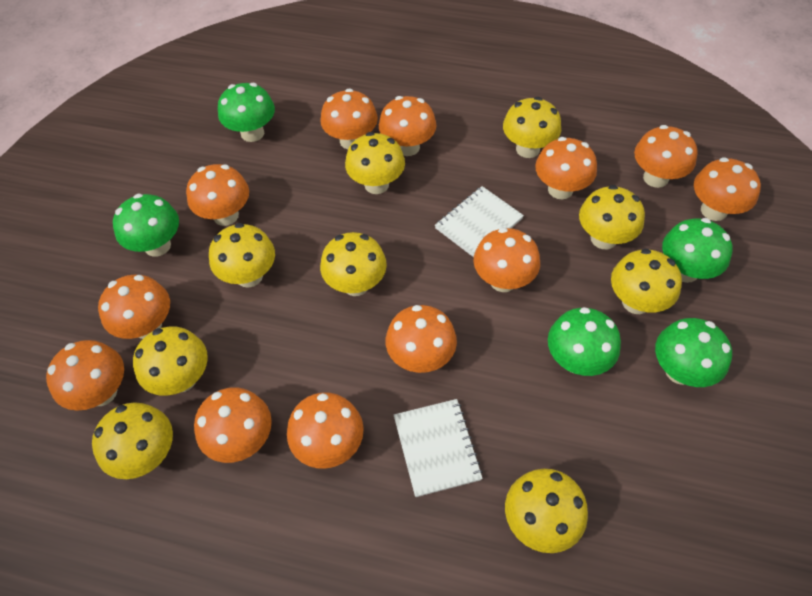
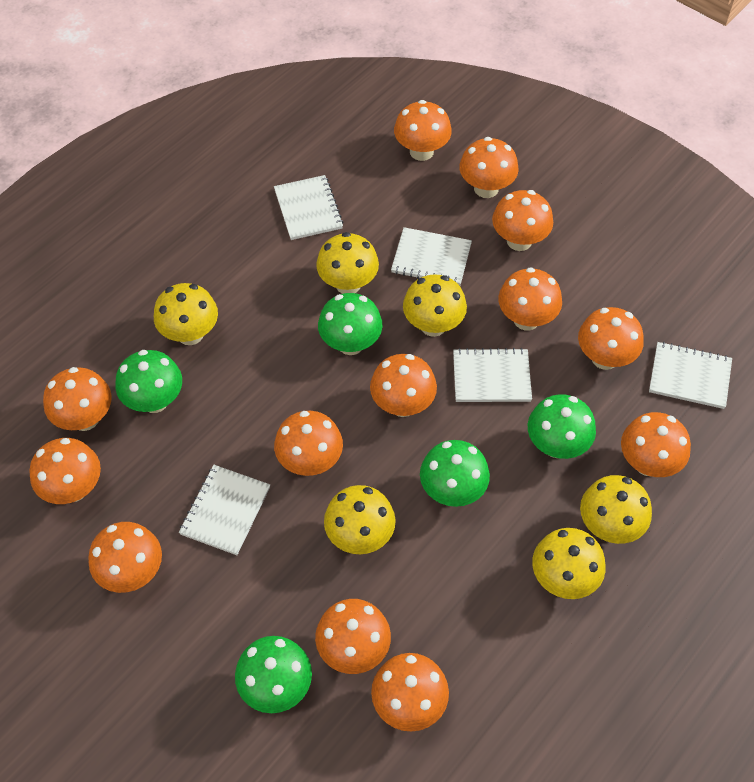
orange mushroom: 12 -> 13
white notebook: 2 -> 5
yellow mushroom: 9 -> 6

